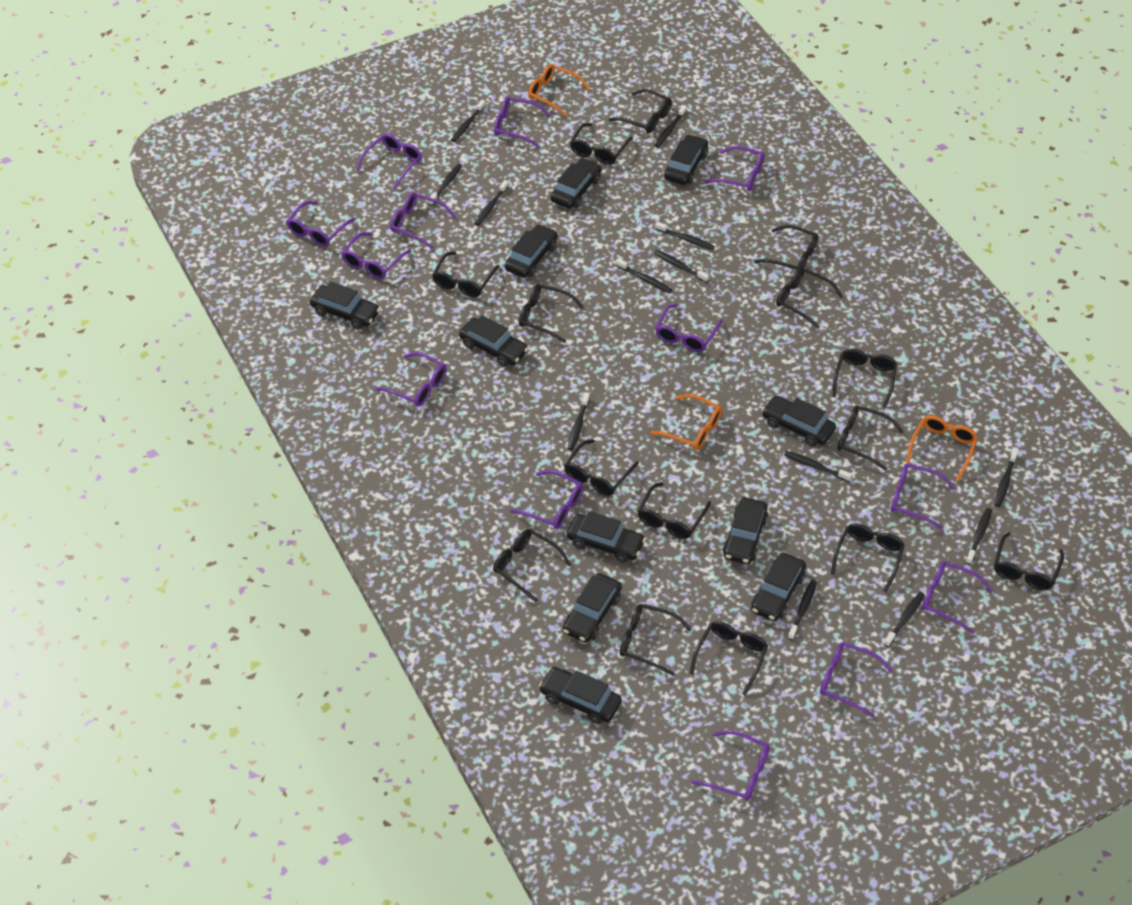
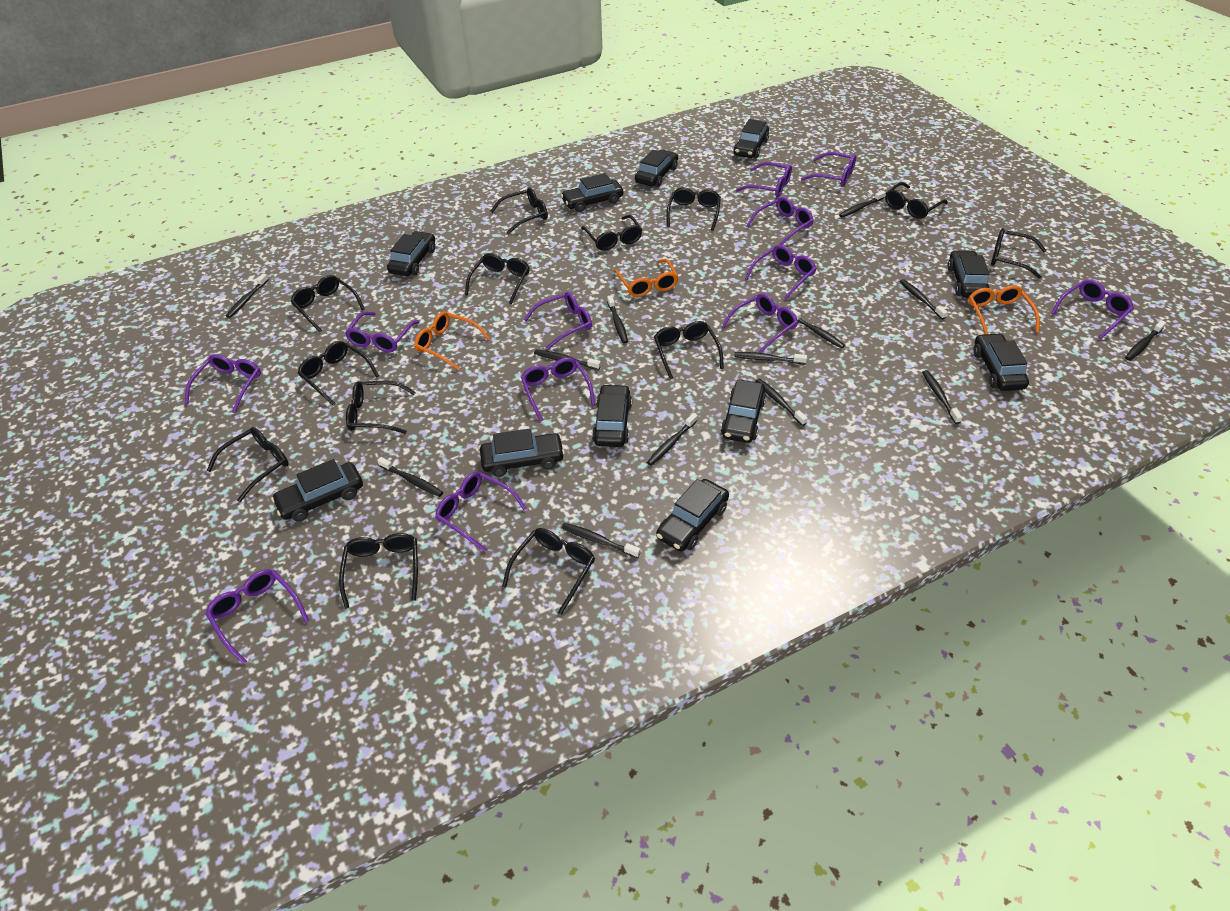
black glasses: 15 -> 13
purple glasses: 13 -> 12

